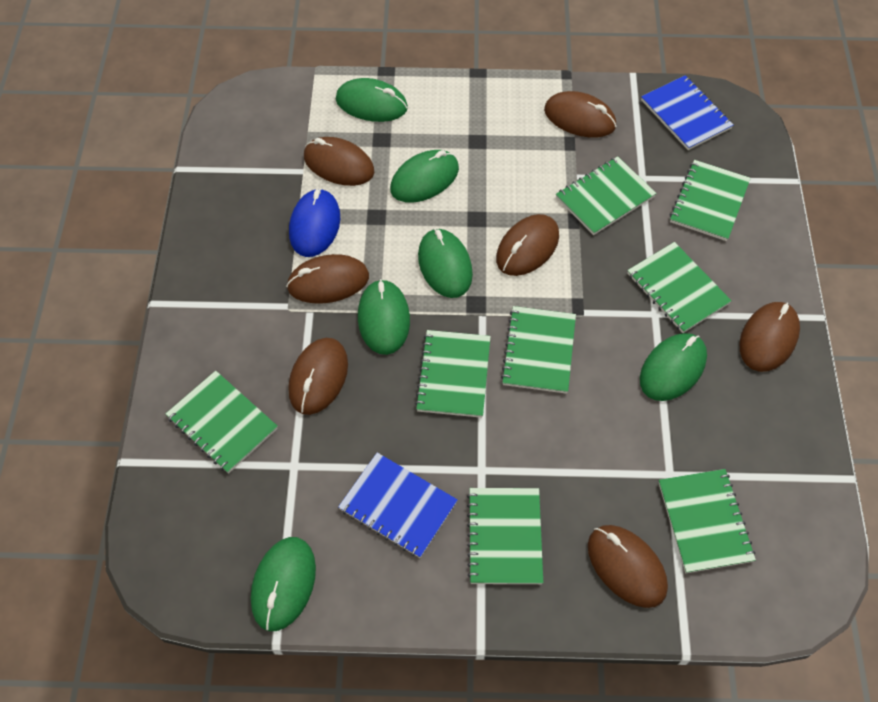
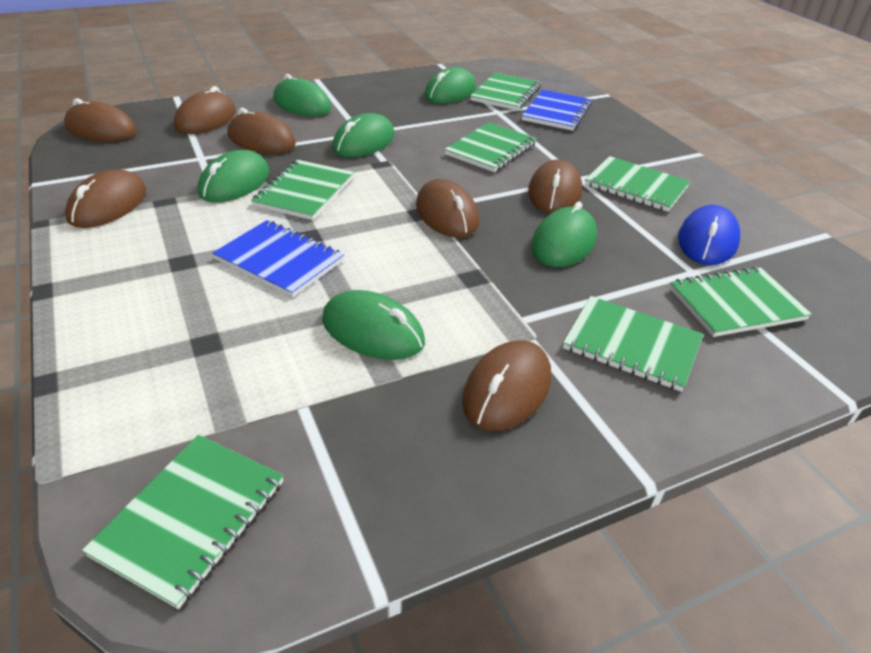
green notebook: 8 -> 7

